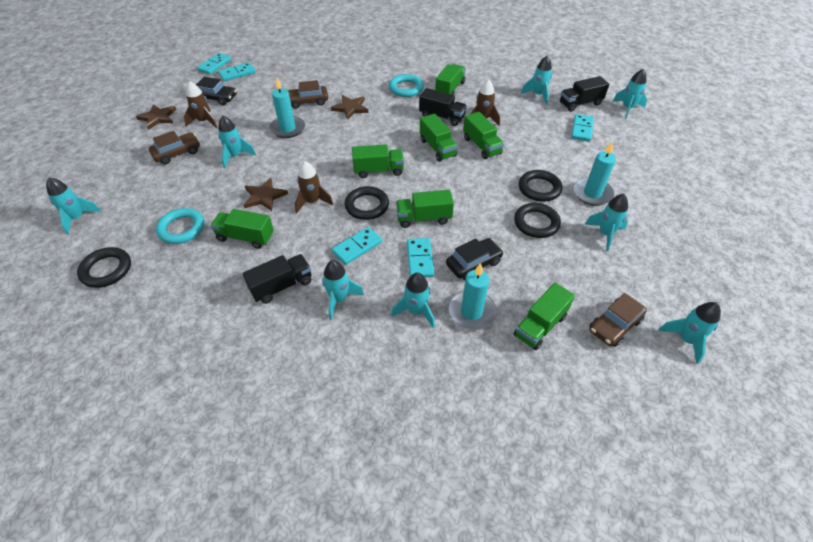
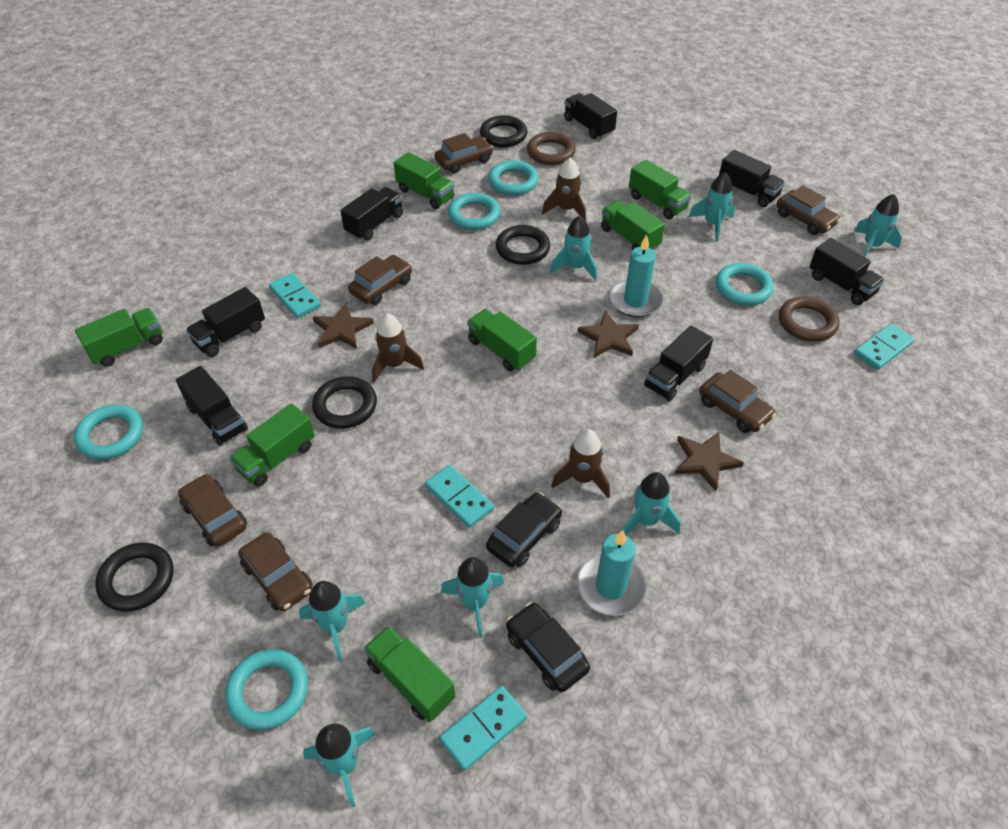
black truck: 3 -> 7
brown car: 3 -> 6
brown ring: 0 -> 2
turquoise candle: 3 -> 2
turquoise domino: 5 -> 4
turquoise ring: 2 -> 5
turquoise rocket: 8 -> 7

